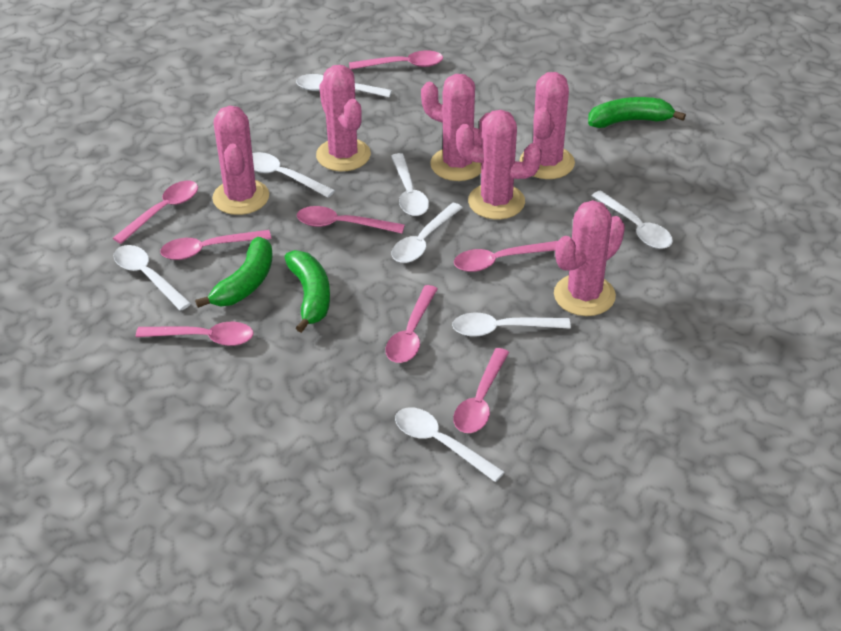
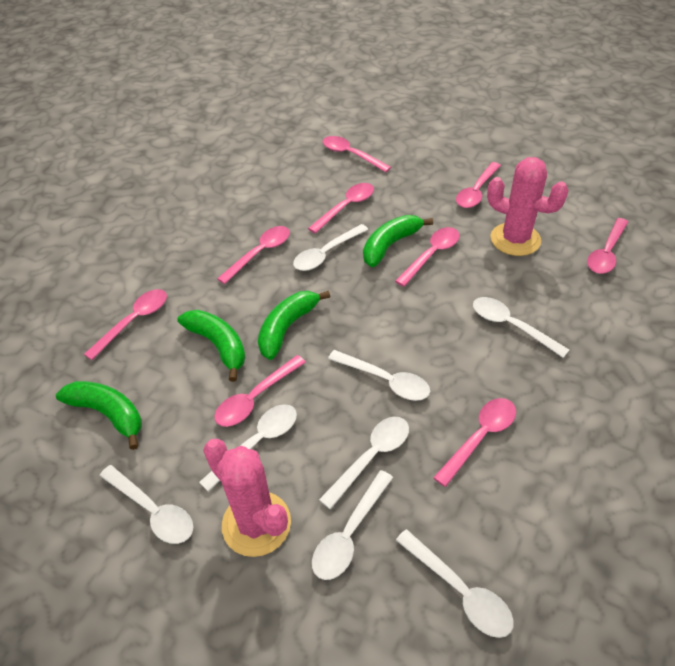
green banana: 3 -> 4
pink cactus: 6 -> 2
pink spoon: 8 -> 9

